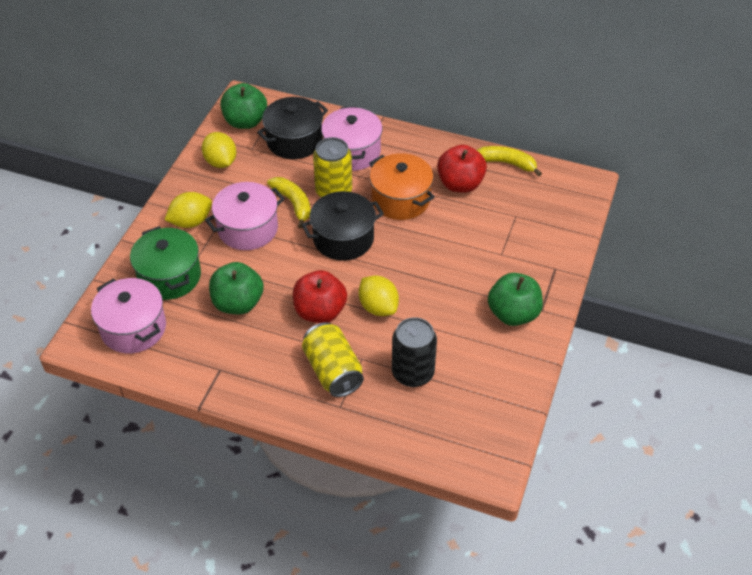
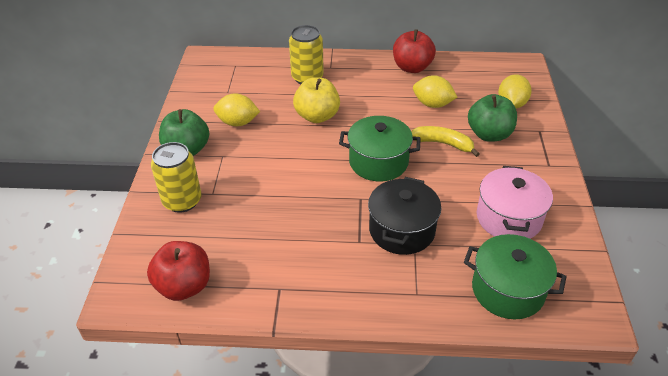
black can: 1 -> 0
black pot: 2 -> 1
green apple: 3 -> 2
green pot: 1 -> 2
orange pot: 1 -> 0
pink pot: 3 -> 1
yellow apple: 0 -> 1
yellow banana: 2 -> 1

